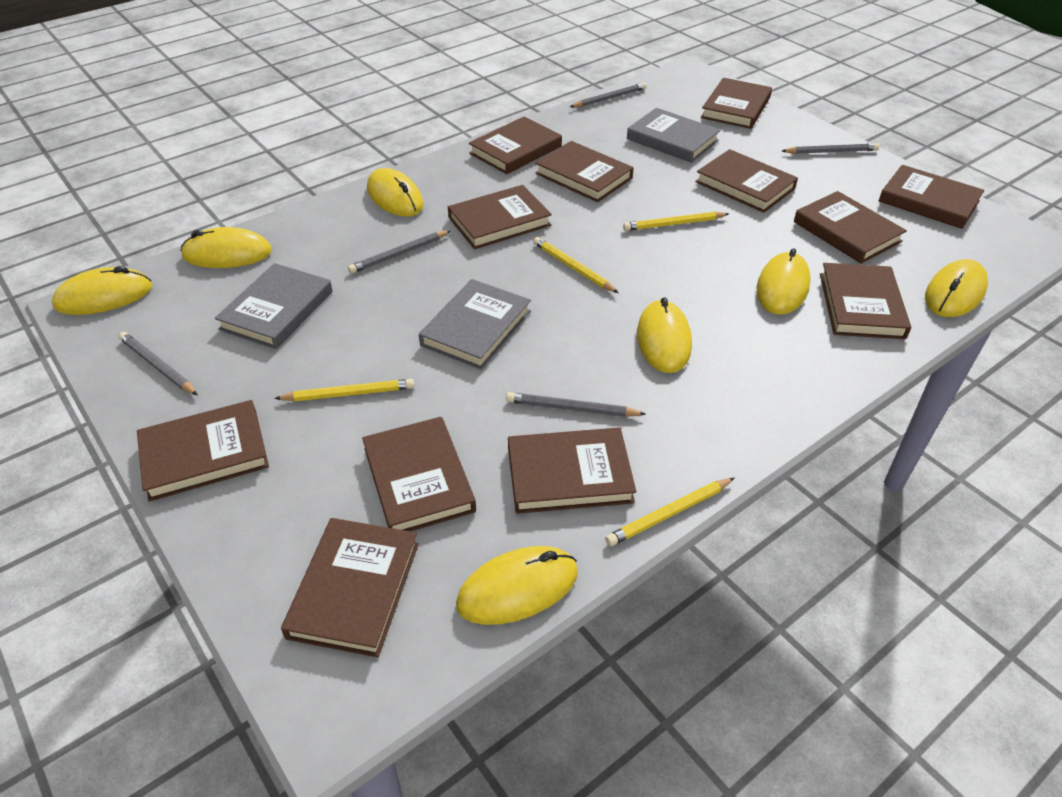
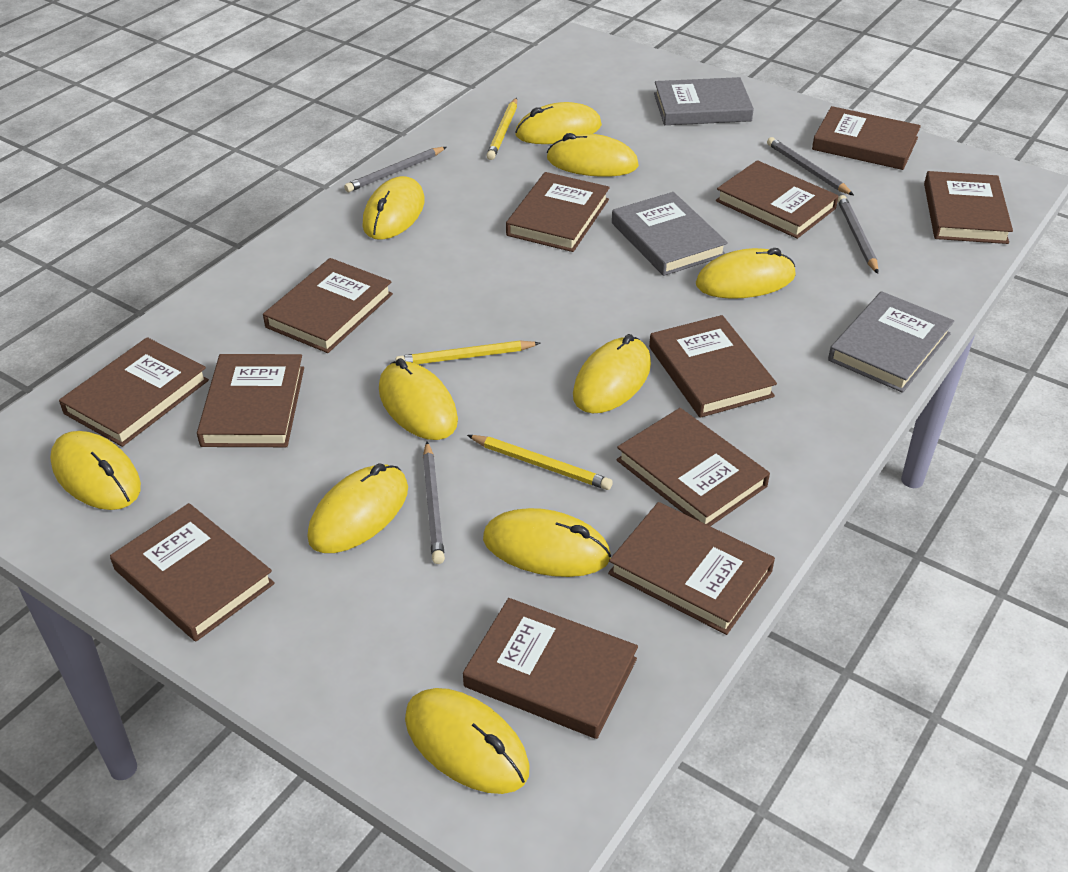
grey pencil: 5 -> 4
yellow mouse: 7 -> 10
yellow pencil: 4 -> 3

